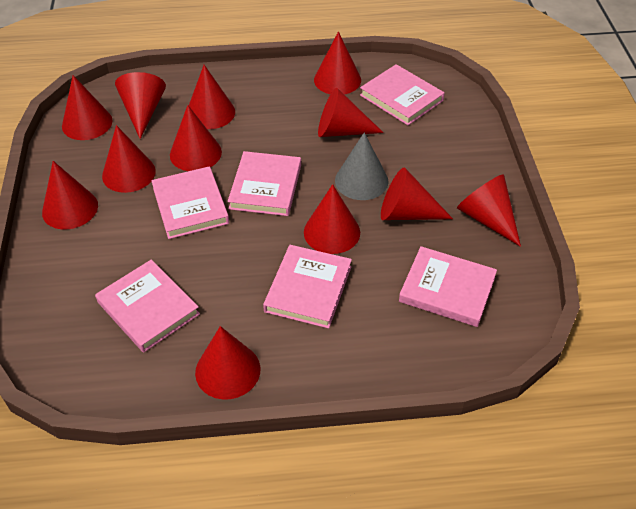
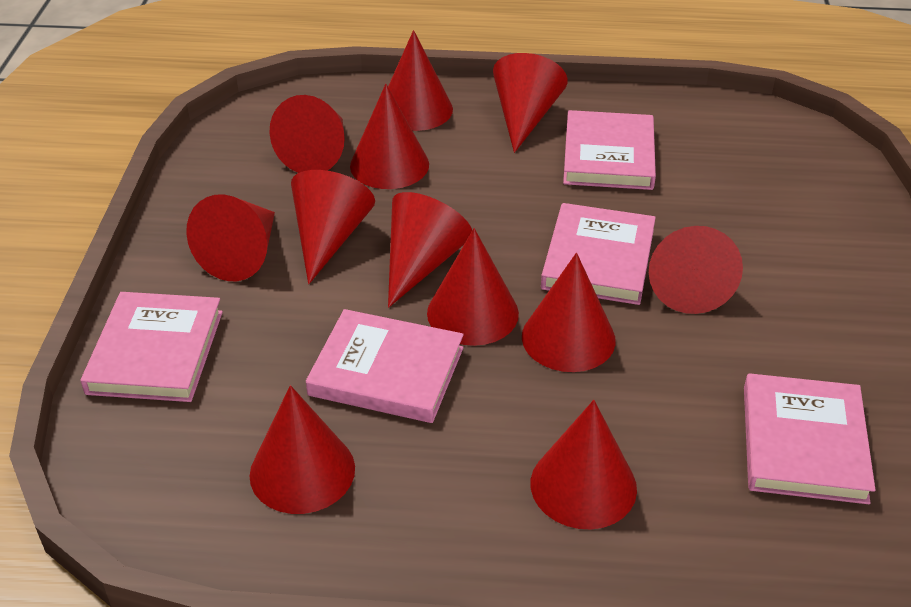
grey cone: 1 -> 0
pink book: 6 -> 5

